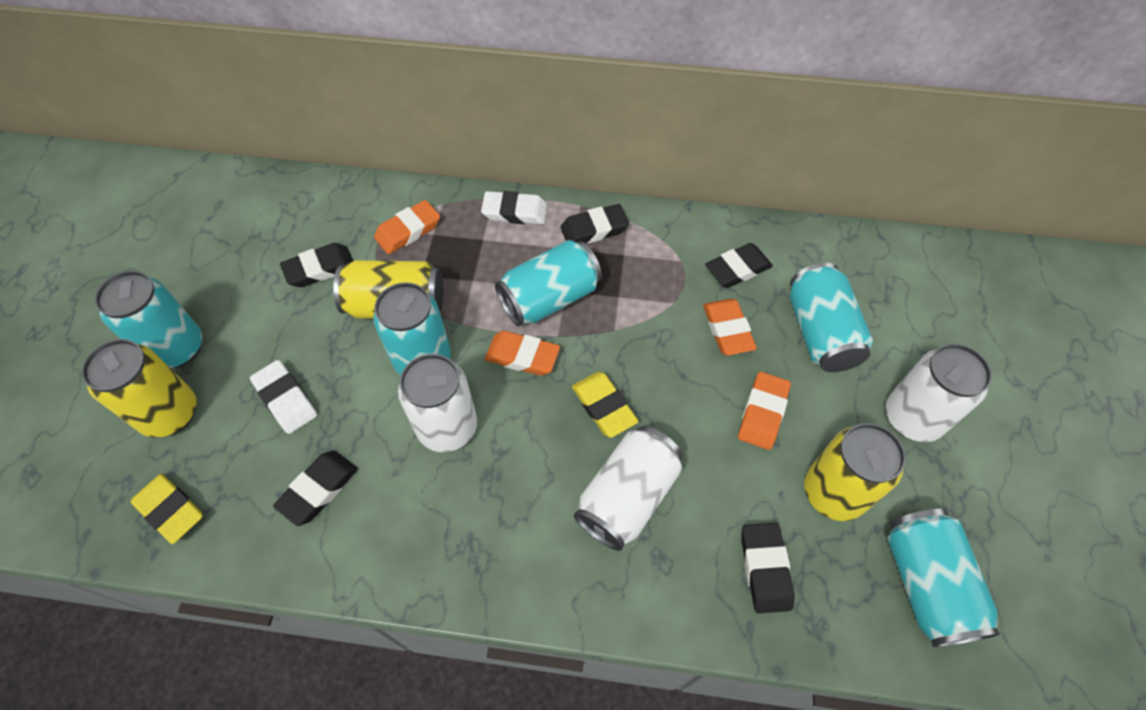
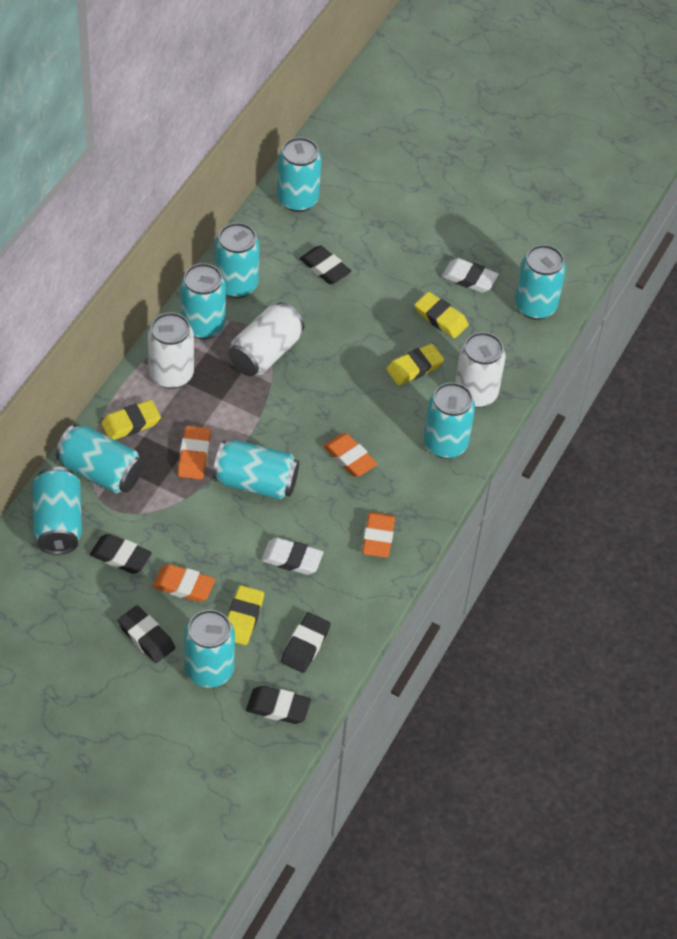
turquoise can: 5 -> 9
yellow can: 3 -> 0
yellow eraser: 2 -> 4

